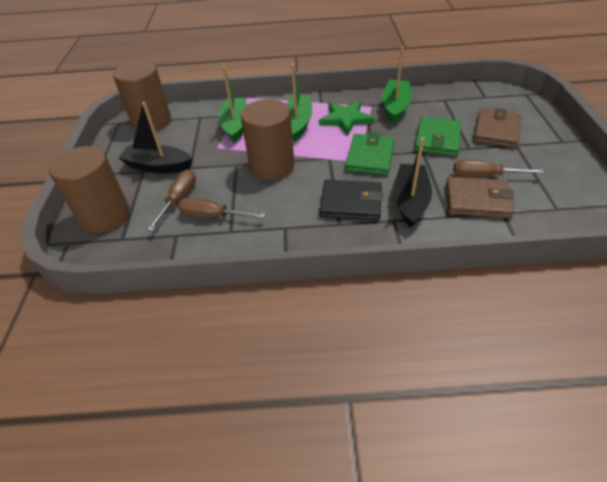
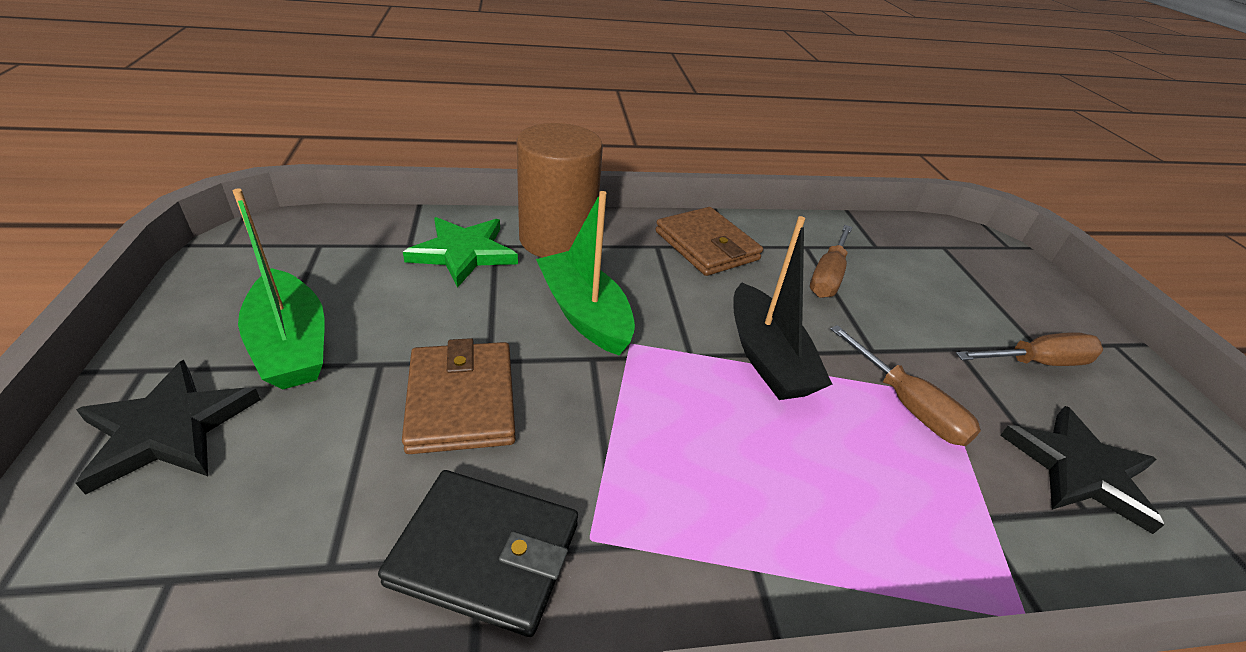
black boat: 2 -> 1
black star: 0 -> 2
brown cylinder: 3 -> 1
green boat: 3 -> 2
green wallet: 2 -> 0

